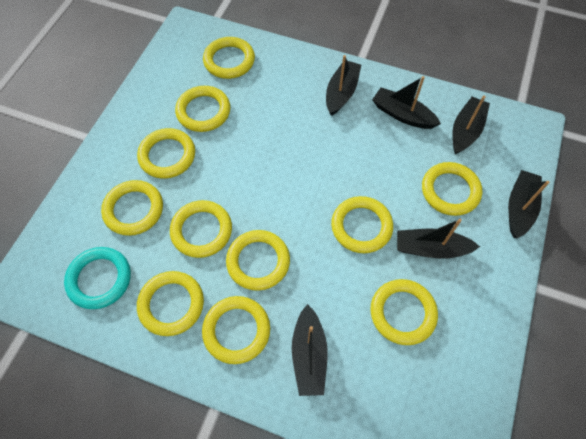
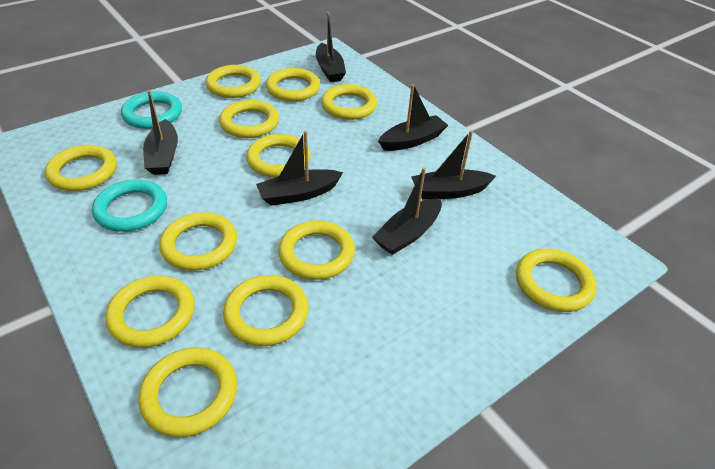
turquoise ring: 1 -> 2
yellow ring: 11 -> 12

